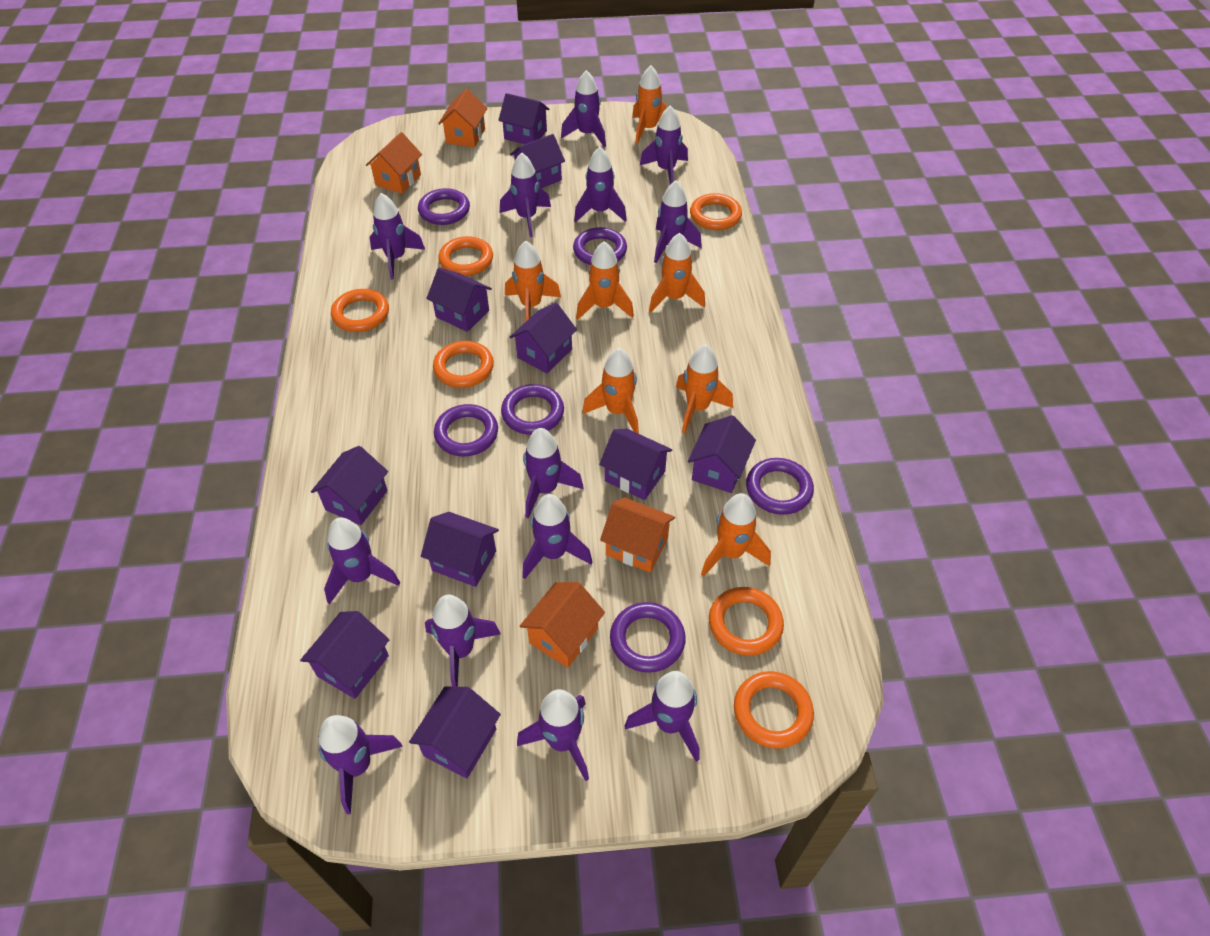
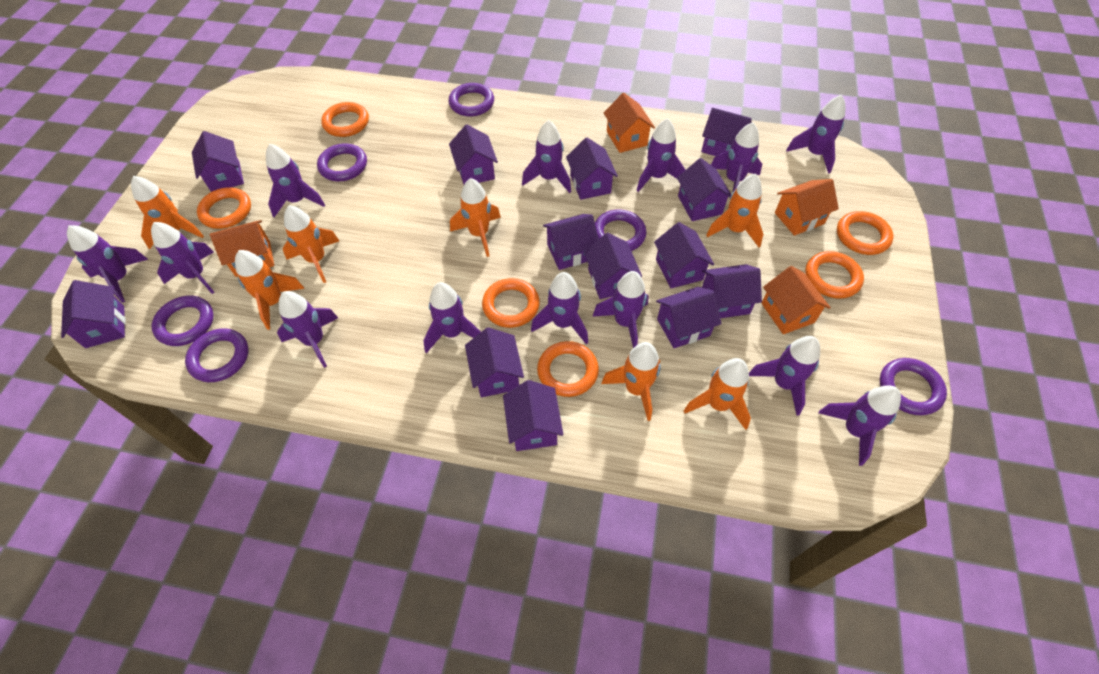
purple house: 10 -> 13

